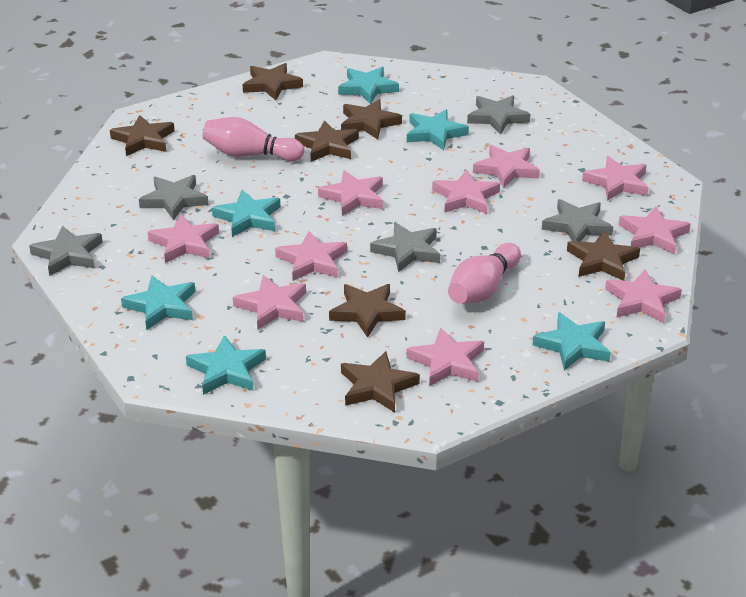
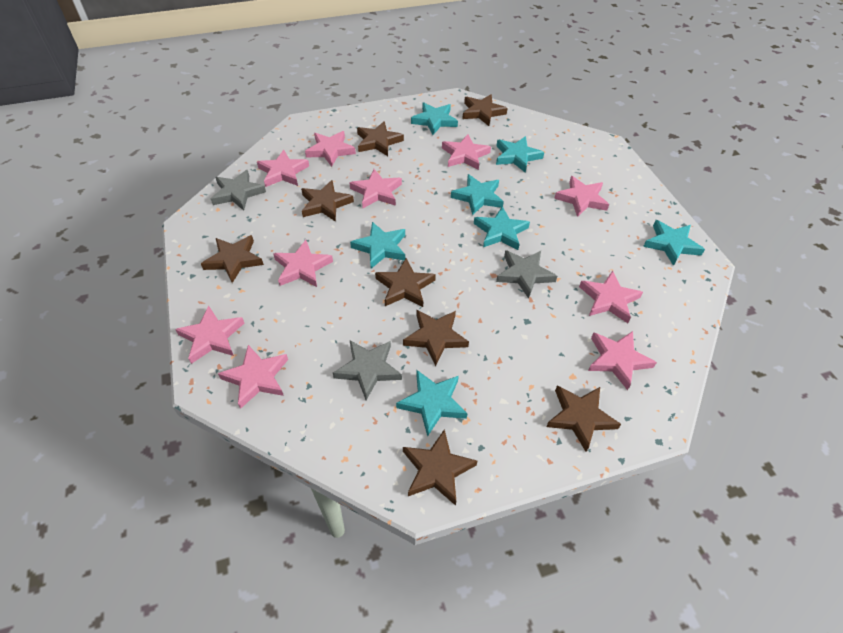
brown star: 7 -> 8
grey star: 5 -> 3
pink bowling pin: 2 -> 0
turquoise star: 6 -> 7

